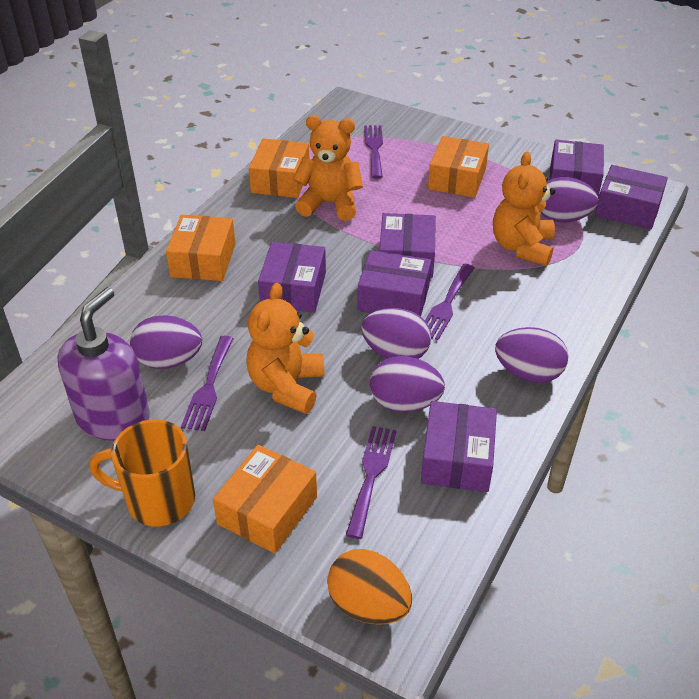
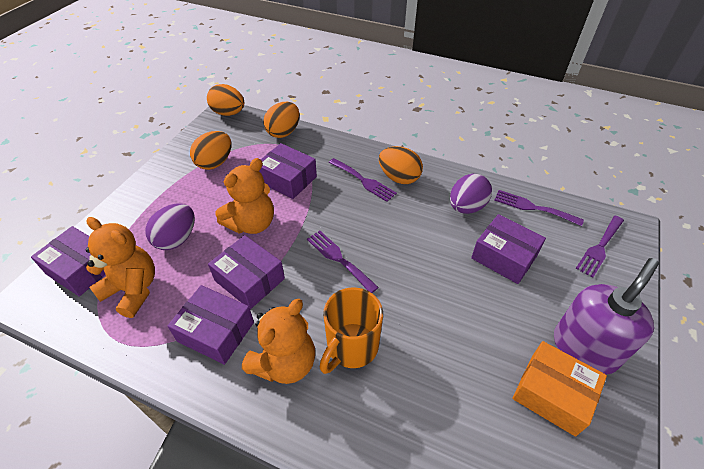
orange box: 4 -> 1
orange egg: 1 -> 4
purple box: 6 -> 5
purple egg: 5 -> 2

